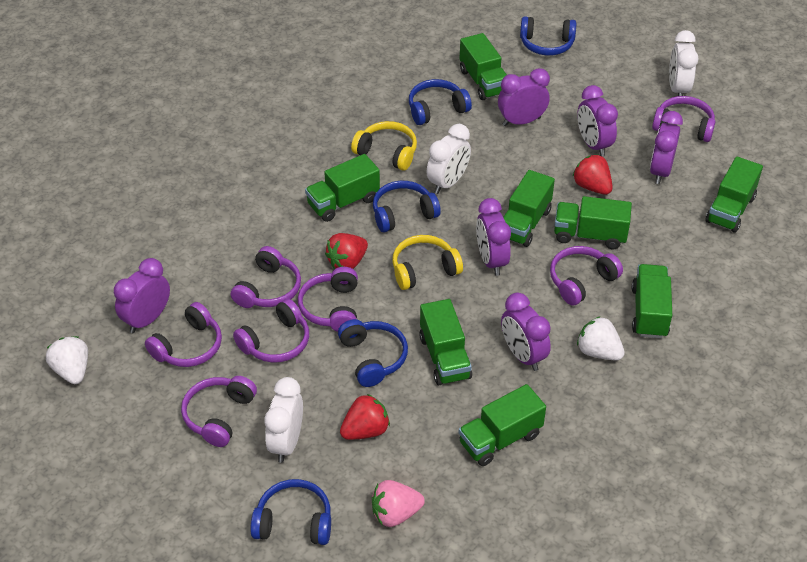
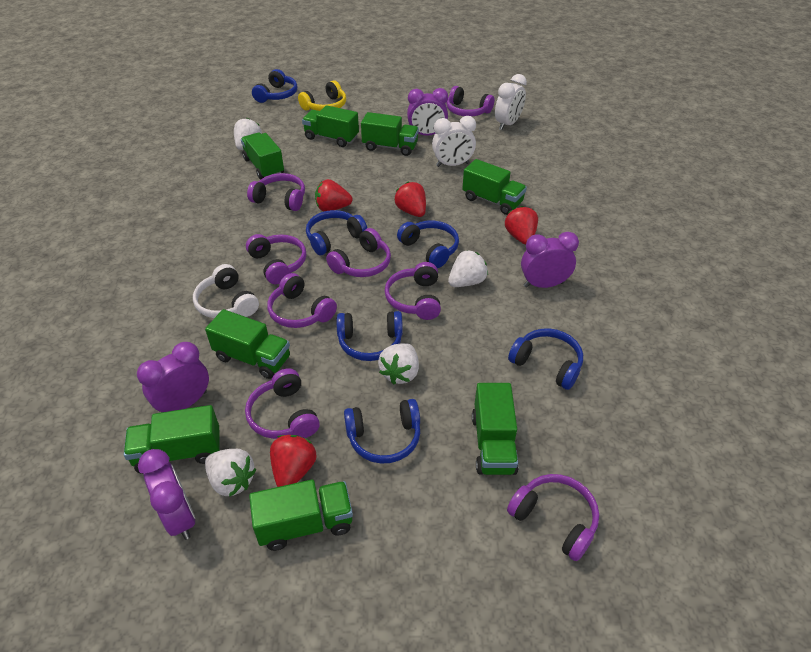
blue headphones: 5 -> 6
pink strawberry: 1 -> 0
purple clock: 6 -> 4
purple headphones: 7 -> 8
red strawberry: 3 -> 4
white clock: 3 -> 2
white headphones: 0 -> 1
white strawberry: 2 -> 4
yellow headphones: 2 -> 1

